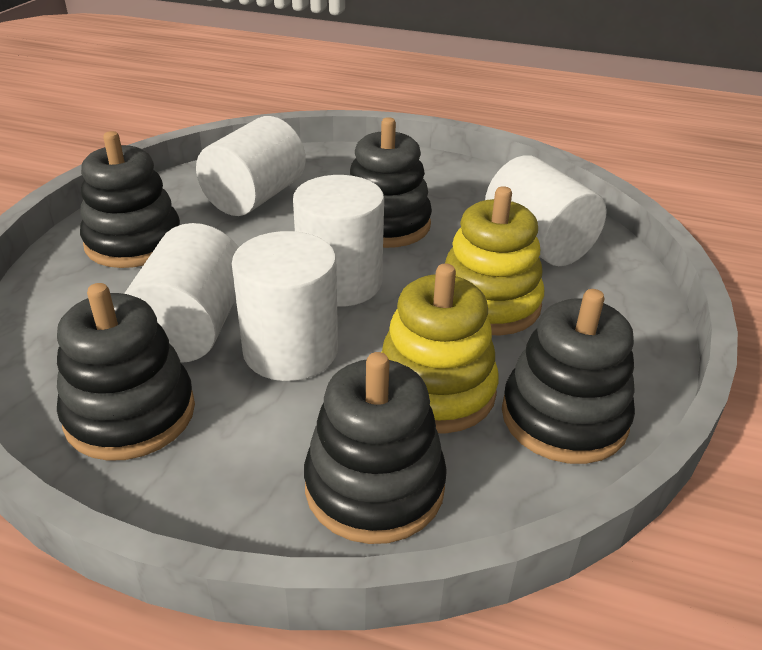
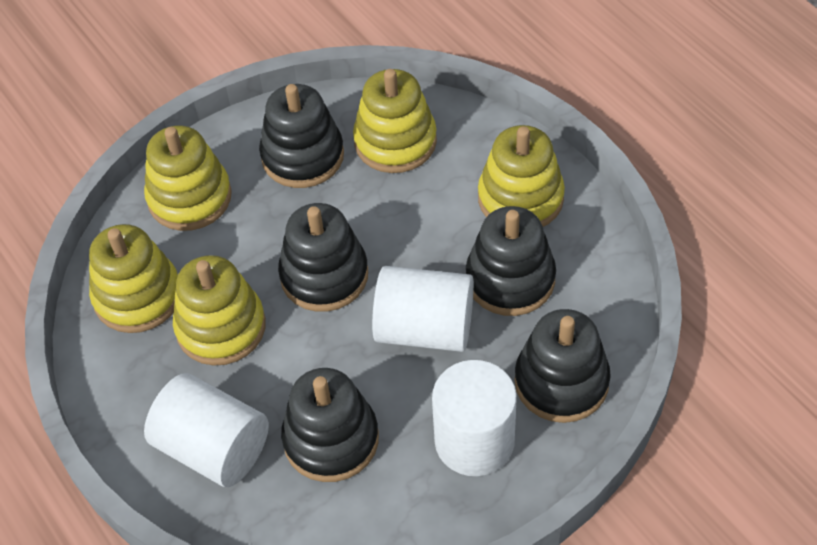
white cylinder: 5 -> 3
yellow stacking toy: 2 -> 5

